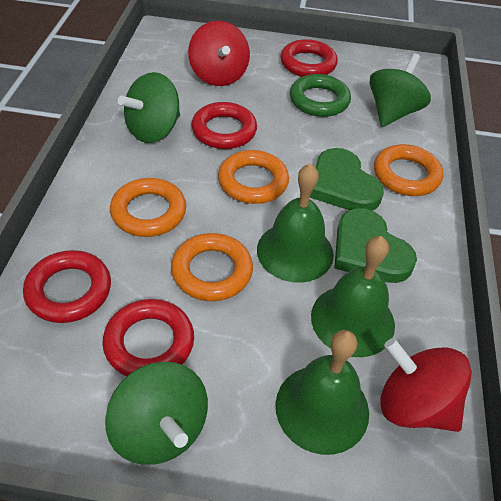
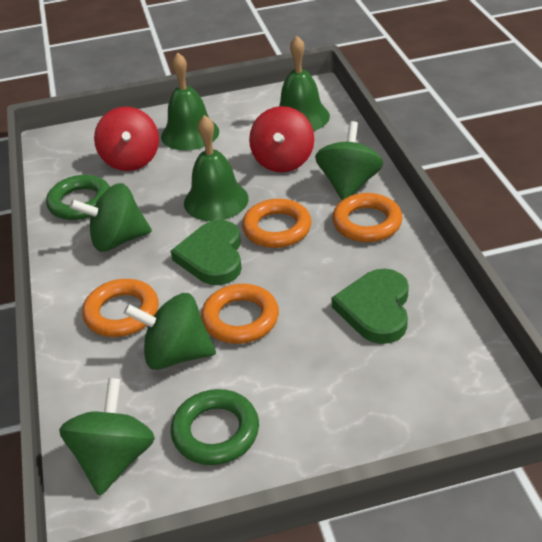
green ring: 1 -> 2
green spinning top: 3 -> 4
red ring: 4 -> 0

